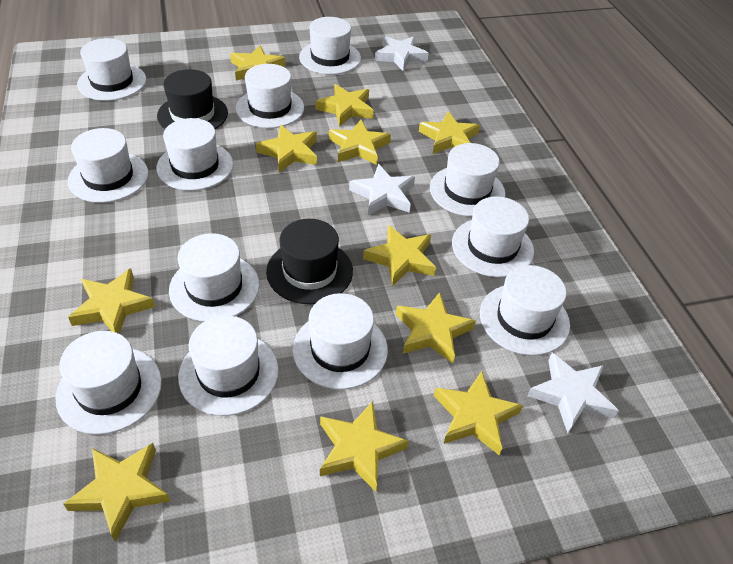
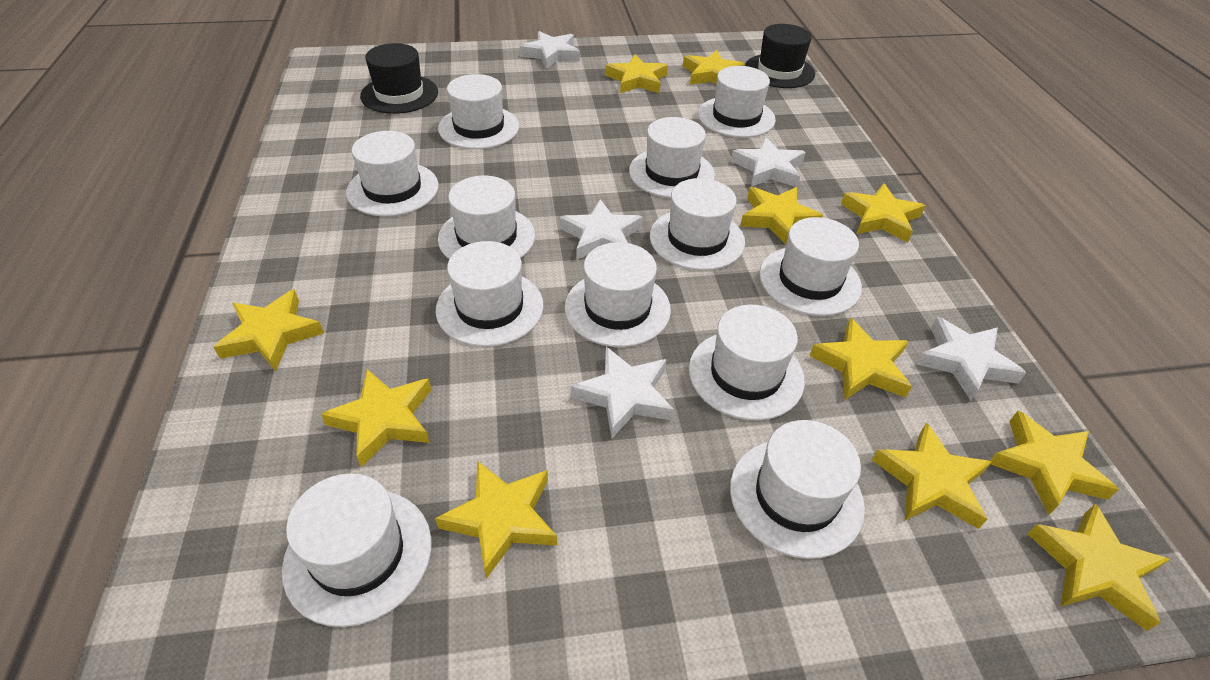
white star: 3 -> 5

